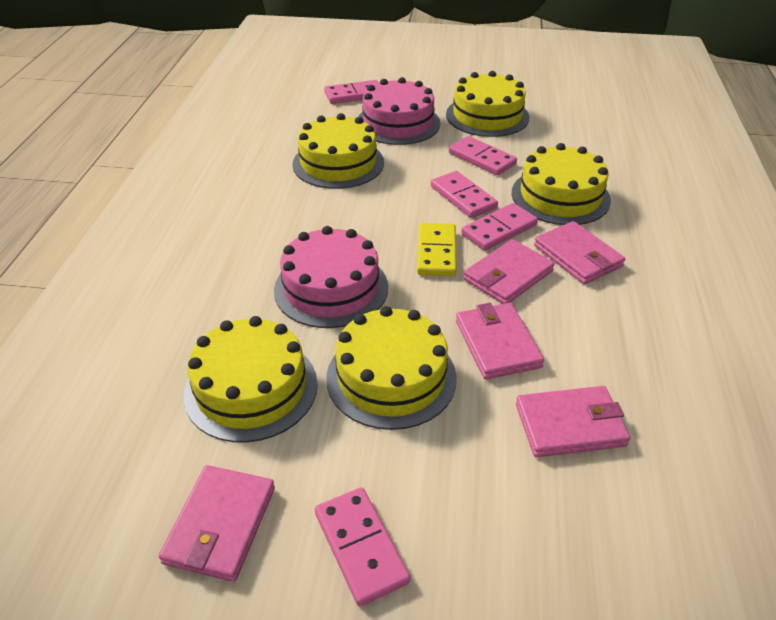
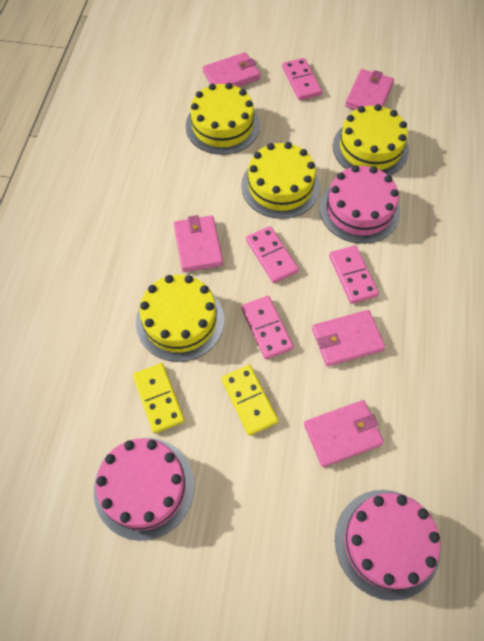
pink cake: 2 -> 3
pink domino: 5 -> 4
yellow cake: 5 -> 4
yellow domino: 1 -> 2

